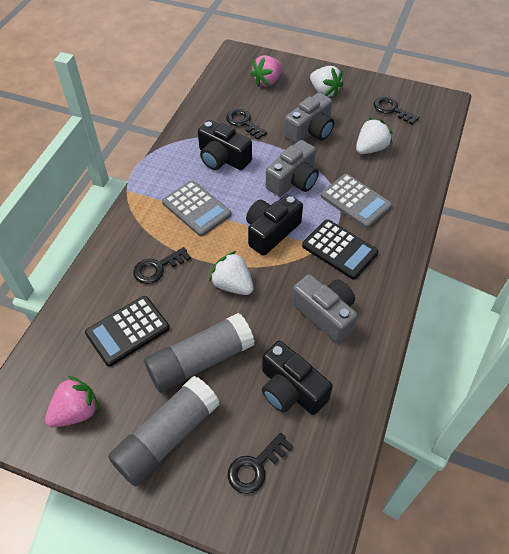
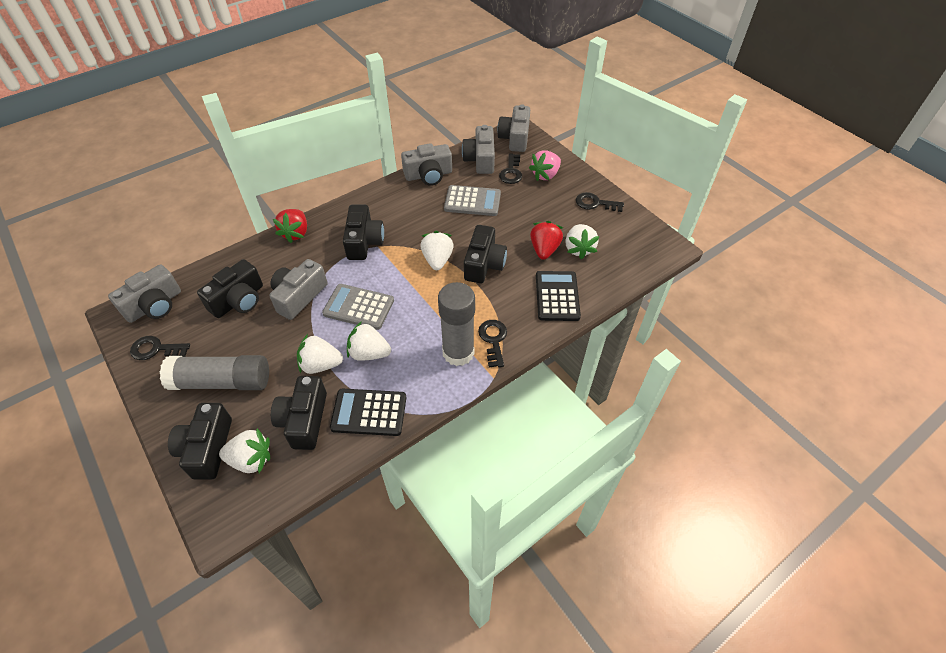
black camera: 3 -> 5
grey camera: 3 -> 5
pink strawberry: 2 -> 1
red strawberry: 0 -> 2
white strawberry: 3 -> 5

